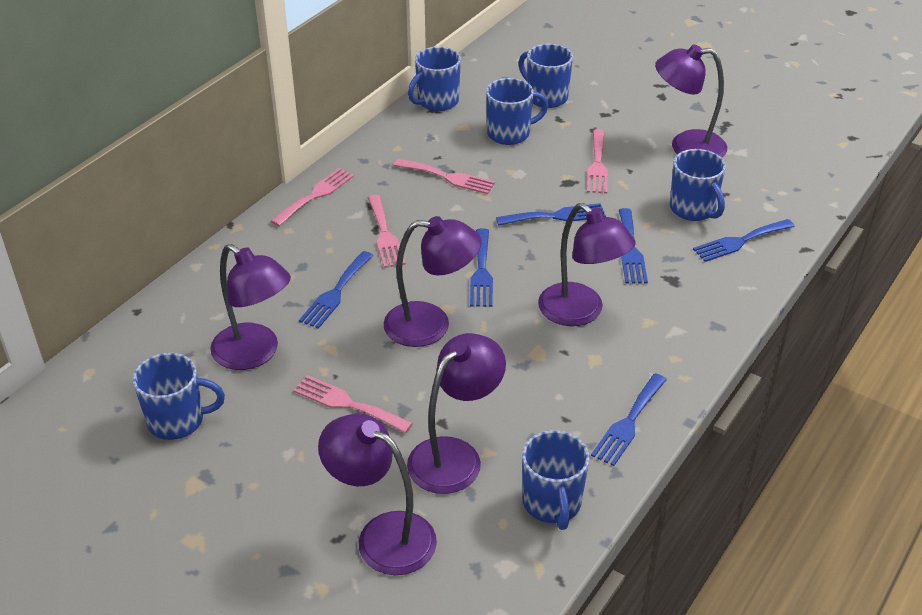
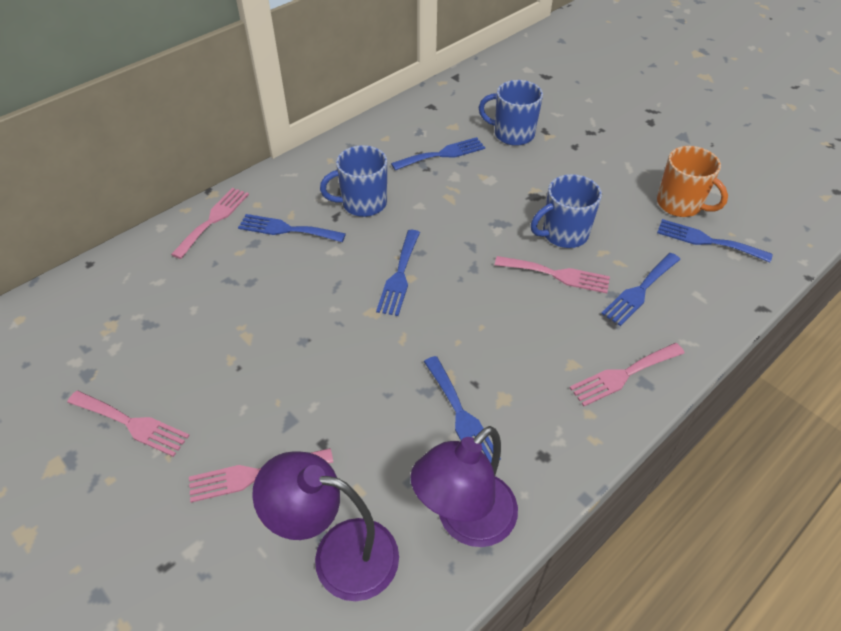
blue mug: 6 -> 3
orange mug: 0 -> 1
purple lamp: 6 -> 2

